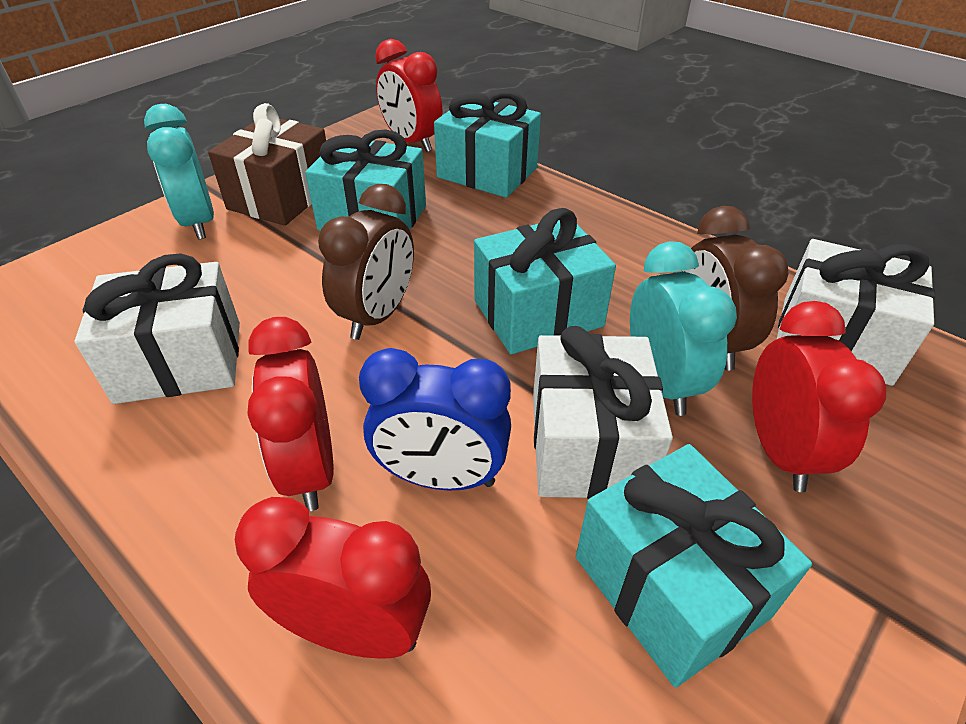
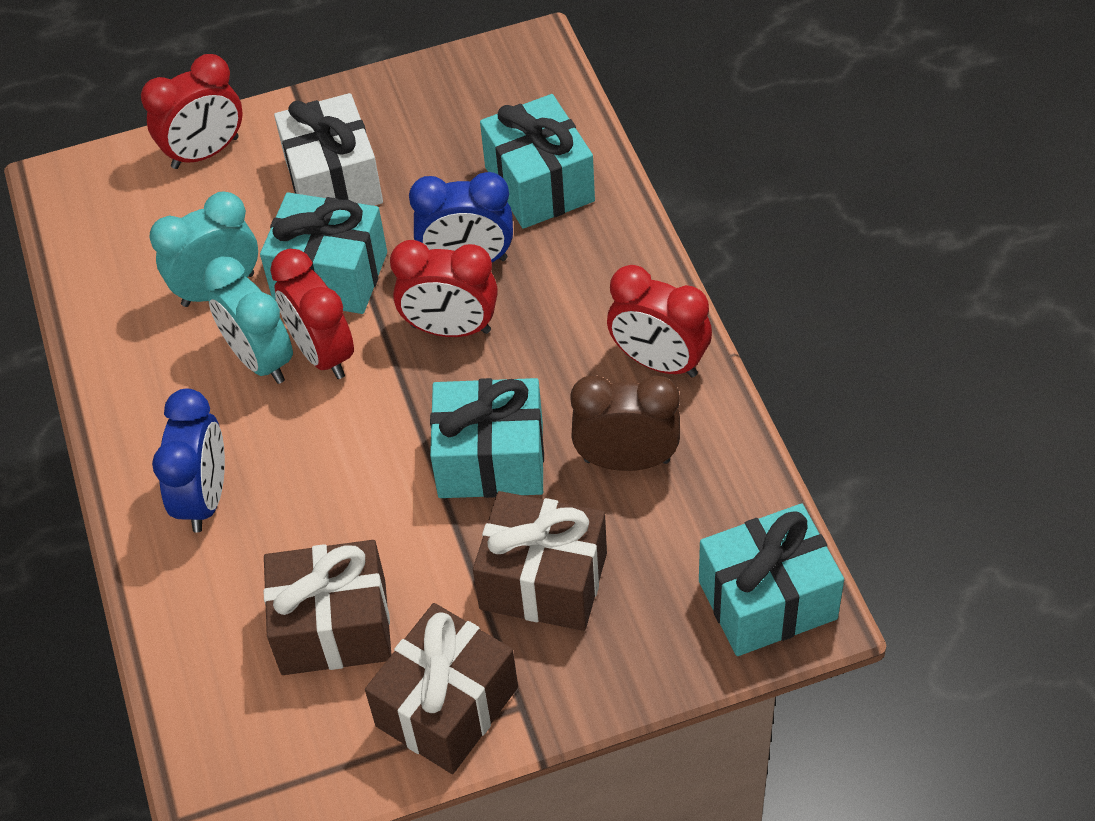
blue clock: 1 -> 2
brown clock: 2 -> 1
brown gift: 1 -> 3
white gift: 3 -> 1

